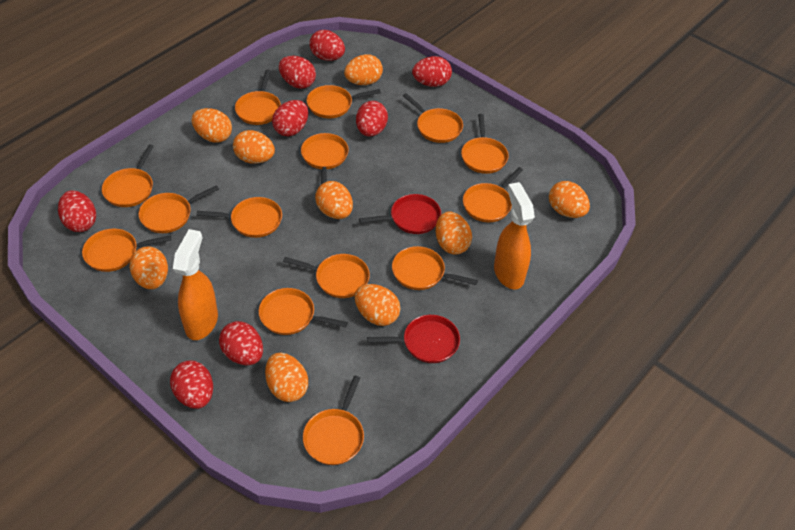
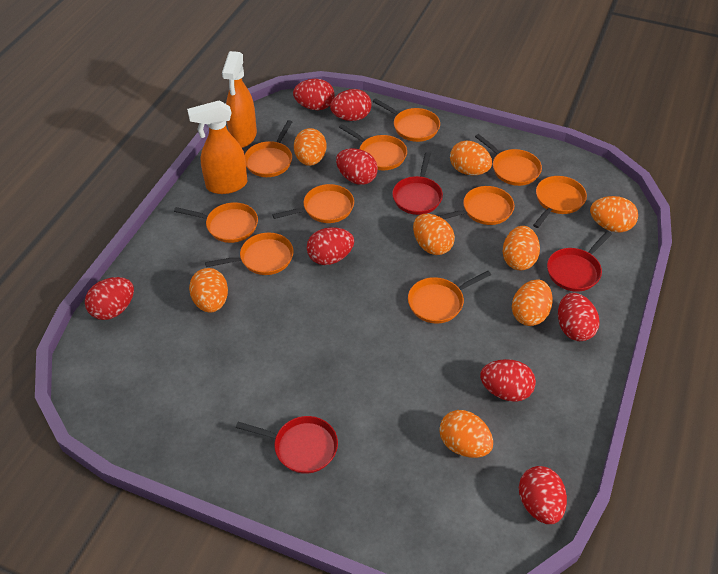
orange egg: 9 -> 8
orange pan: 14 -> 10
red pan: 2 -> 3

